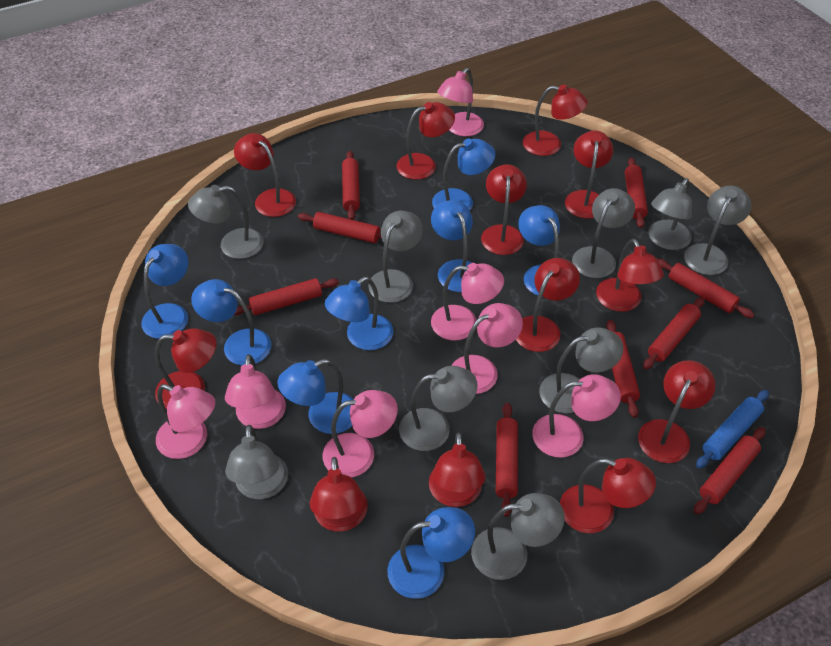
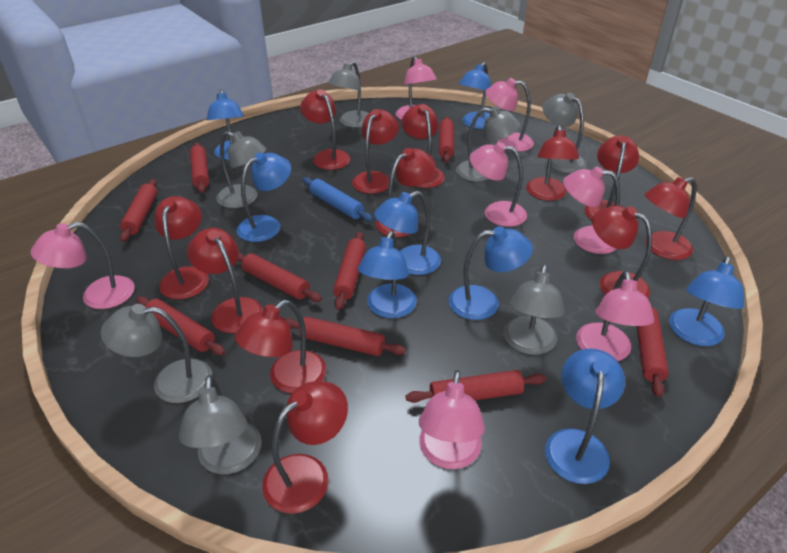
grey lamp: 9 -> 7

